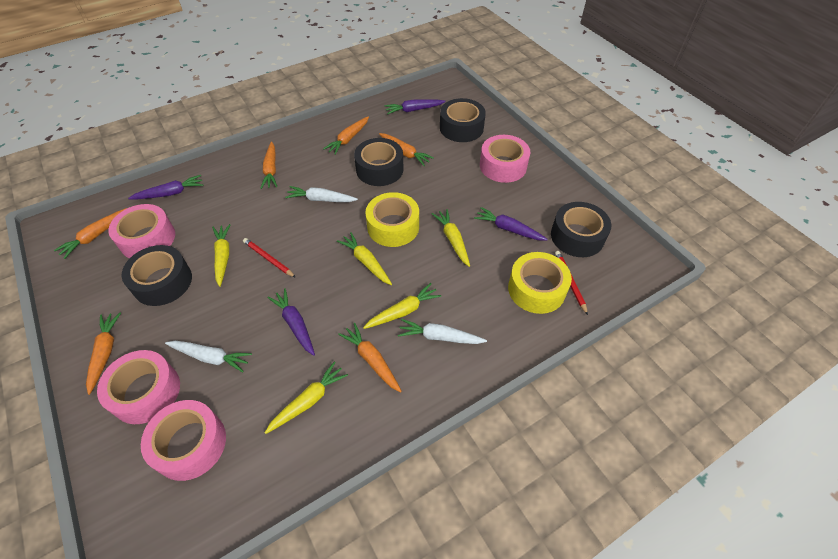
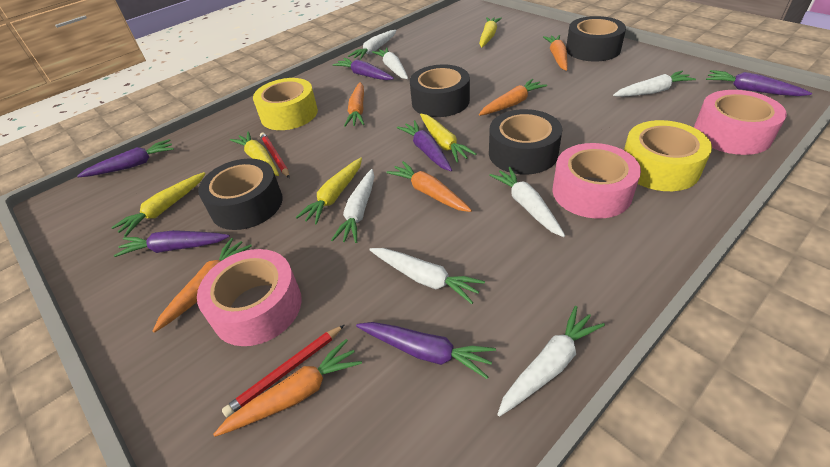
pink tape: 4 -> 3
purple carrot: 4 -> 6
white carrot: 3 -> 7

